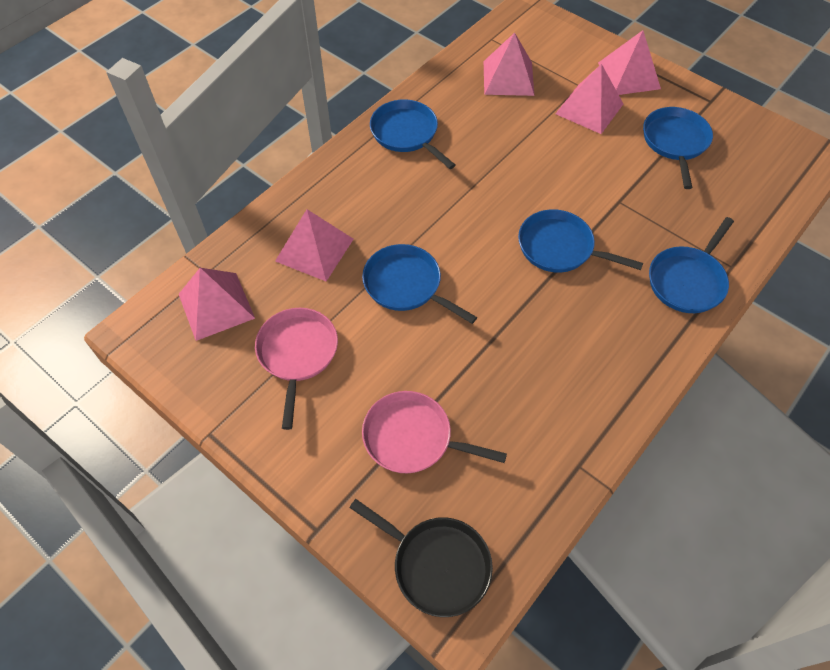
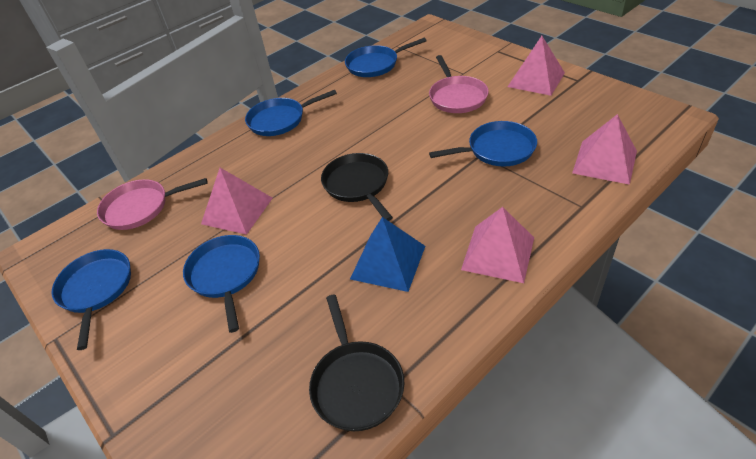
black pan: 1 -> 2
blue pyramid: 0 -> 1
pink pyramid: 5 -> 4

